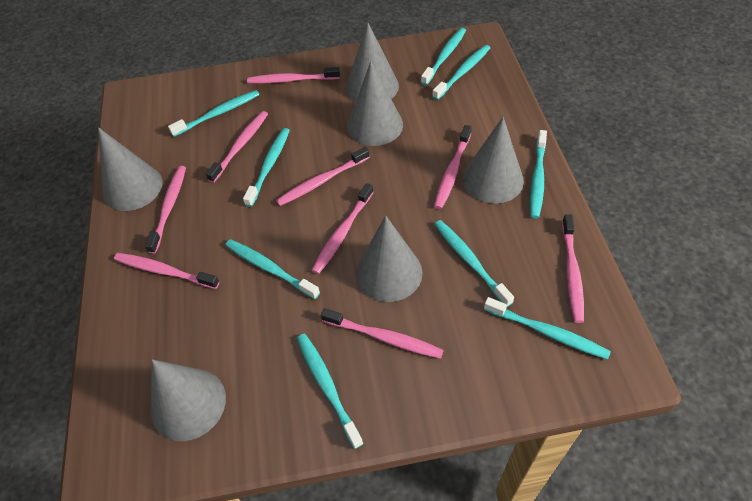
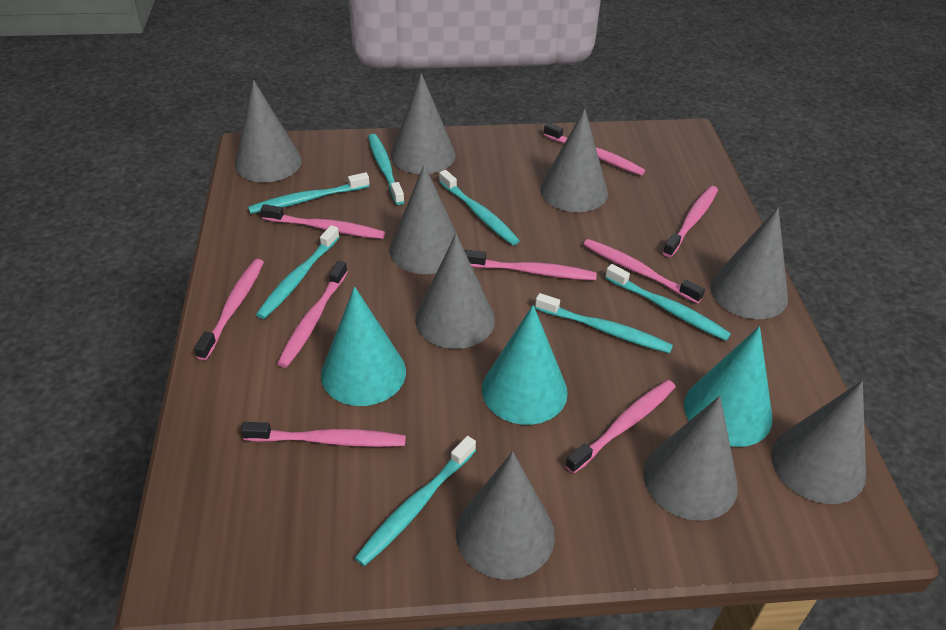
grey cone: 6 -> 9
turquoise cone: 0 -> 3
turquoise toothbrush: 9 -> 7

